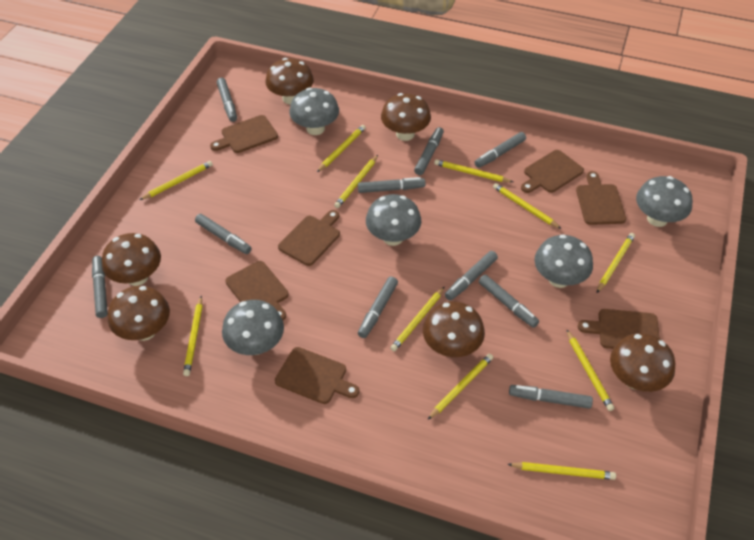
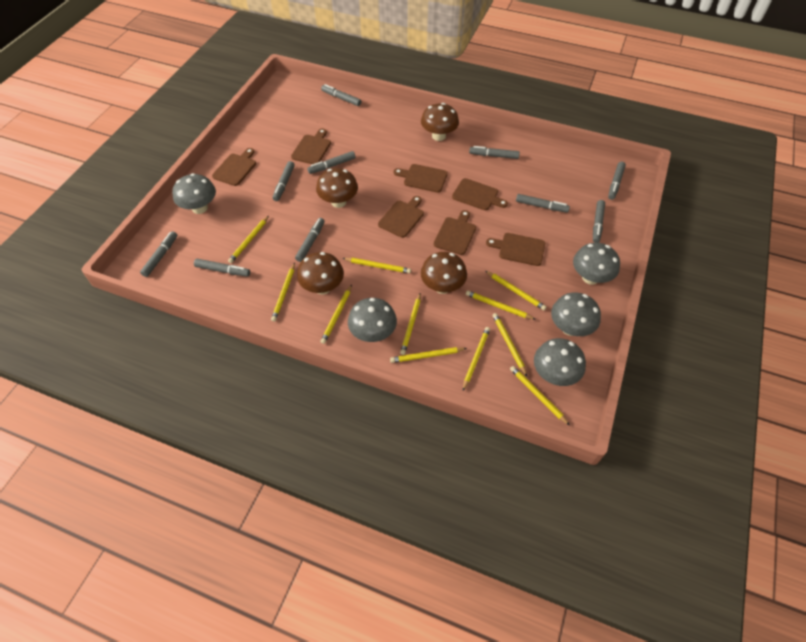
brown mushroom: 6 -> 4

